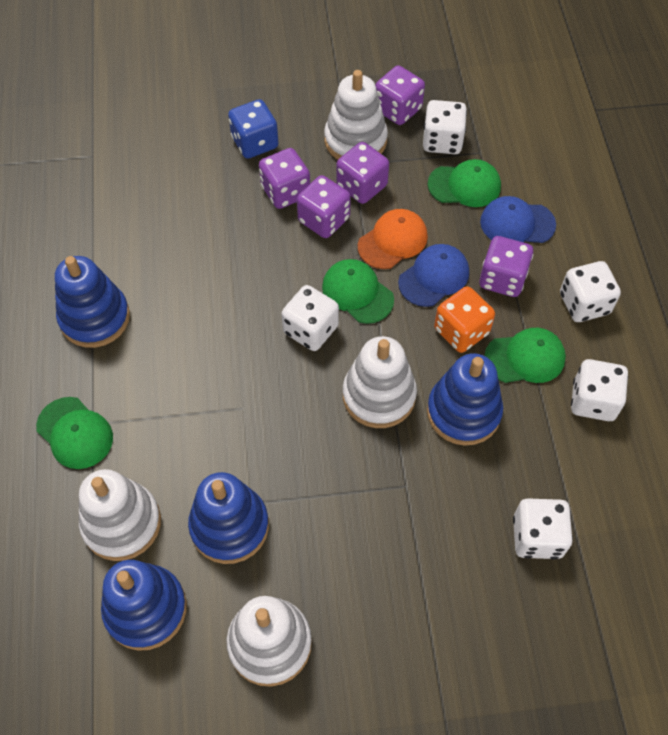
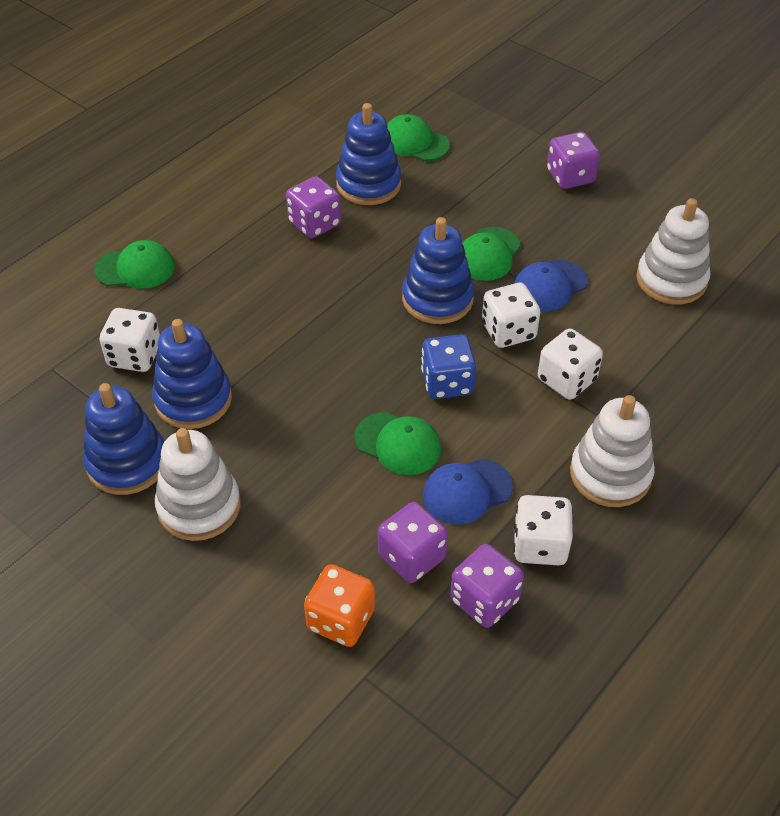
orange cap: 1 -> 0
purple dice: 5 -> 4
white dice: 5 -> 4
white stacking toy: 4 -> 3

